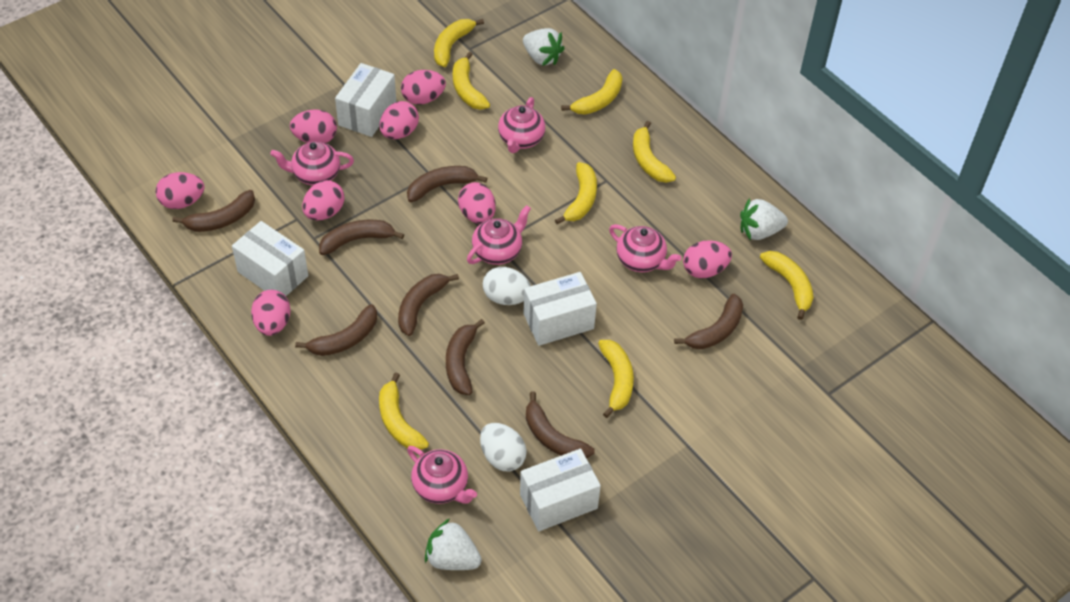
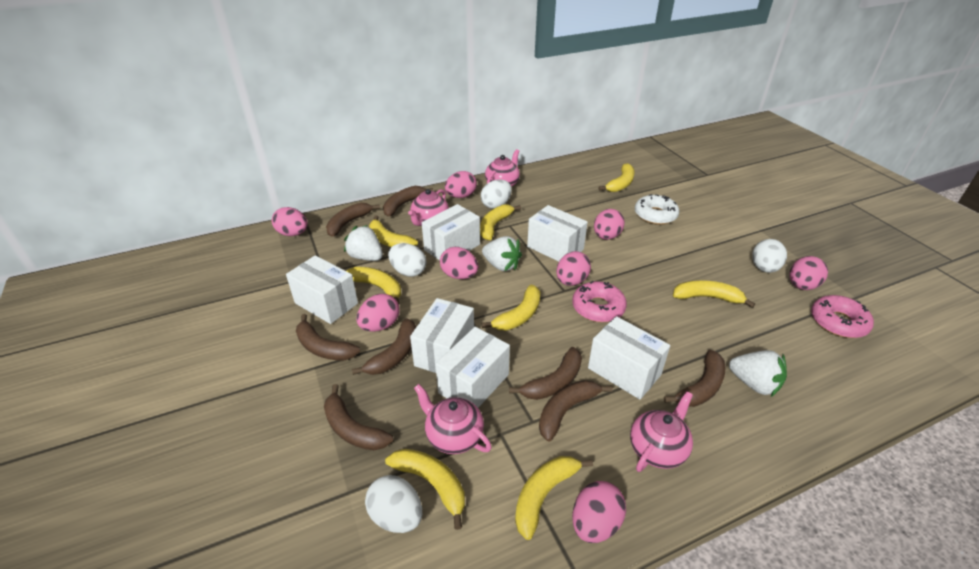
pink donut: 0 -> 2
pink teapot: 5 -> 4
white box: 4 -> 6
white donut: 0 -> 1
white egg: 2 -> 4

